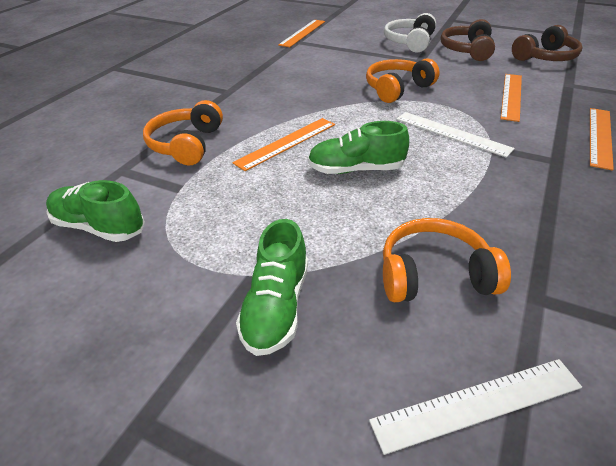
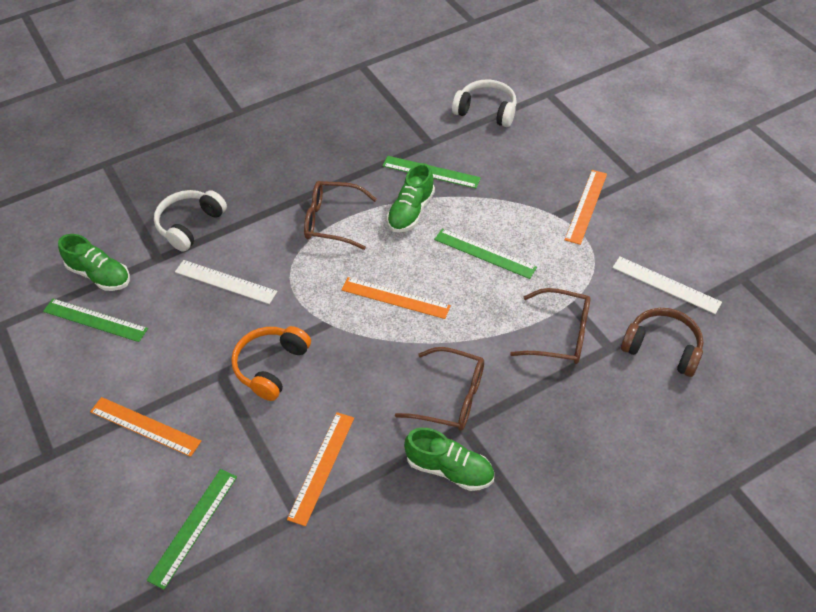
brown glasses: 0 -> 3
brown headphones: 2 -> 1
green ruler: 0 -> 4
orange headphones: 3 -> 1
white headphones: 1 -> 2

